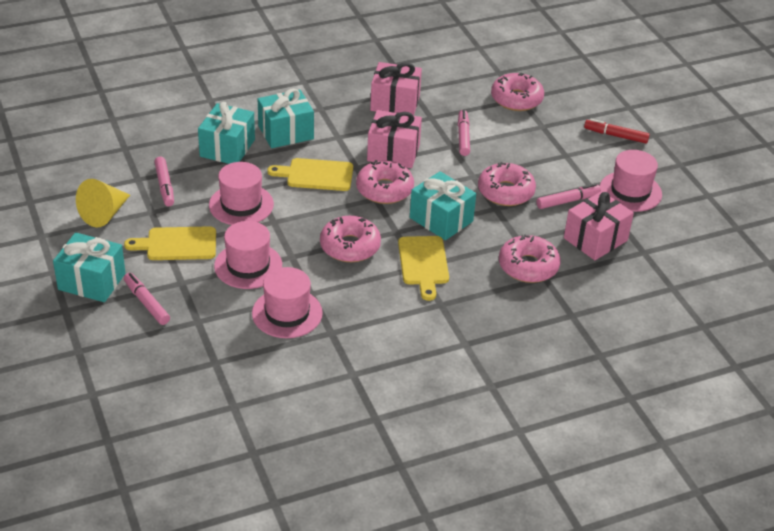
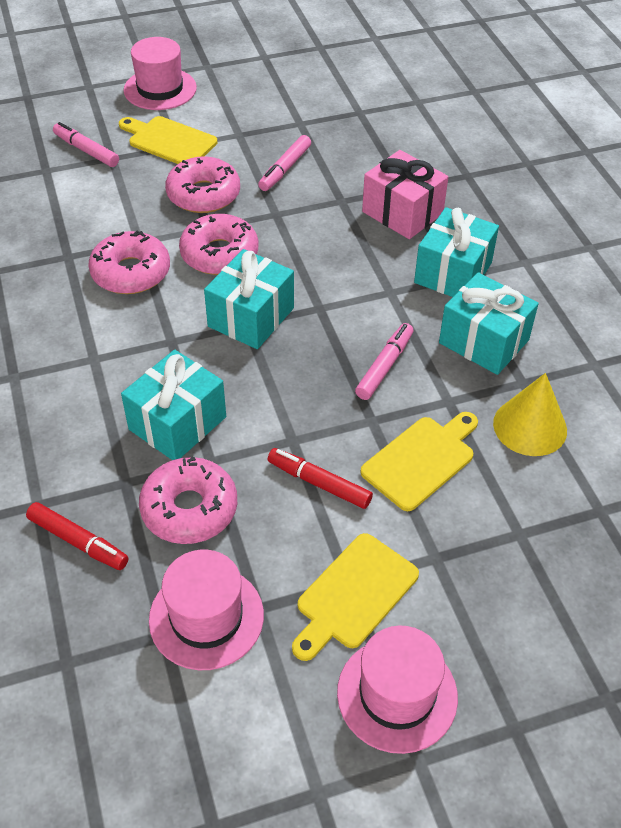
pink donut: 5 -> 4
pink gift: 3 -> 1
pink hat: 4 -> 3
pink marker: 4 -> 3
red marker: 1 -> 2

